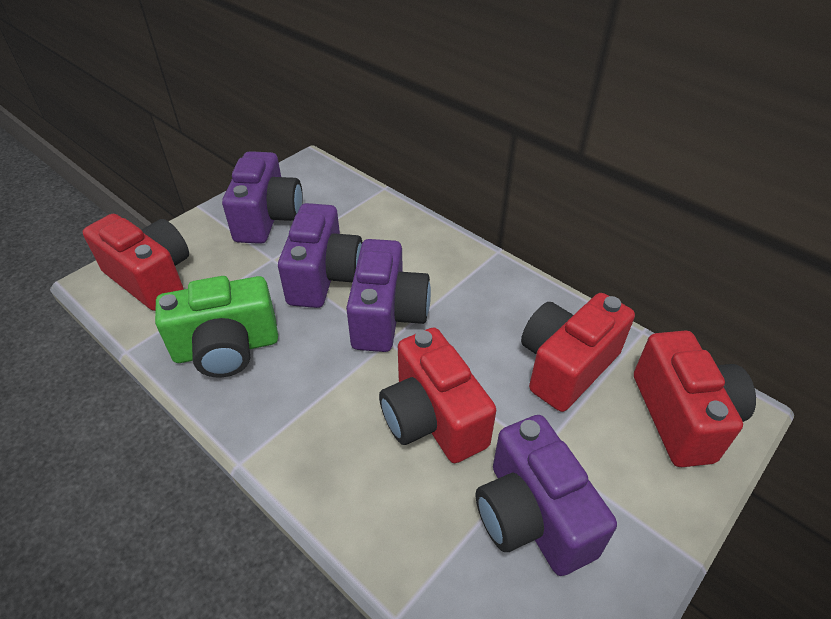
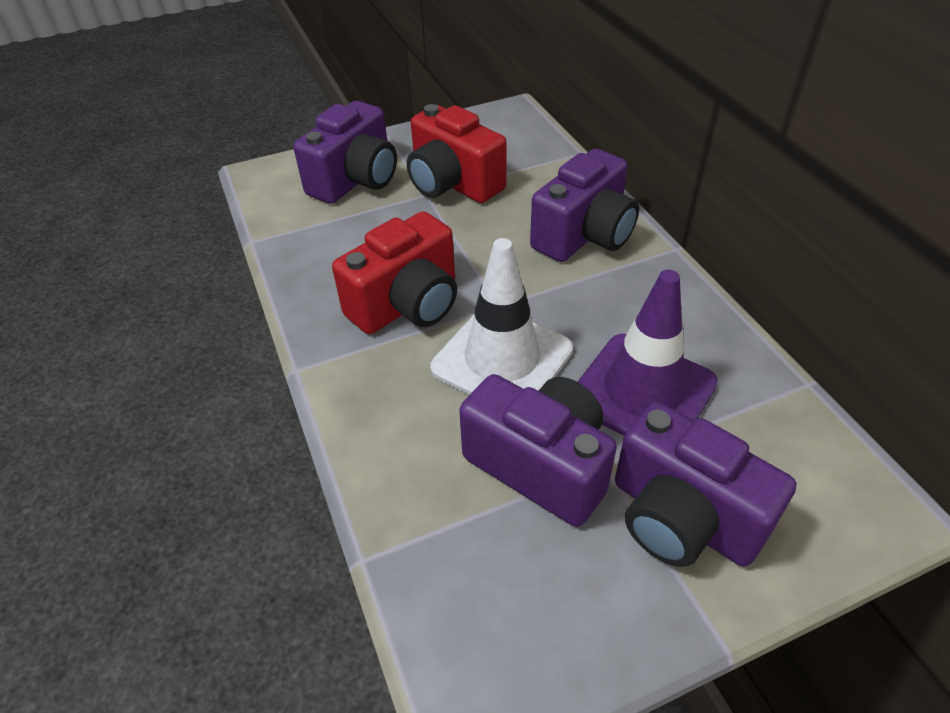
green camera: 1 -> 0
purple traffic cone: 0 -> 1
red camera: 4 -> 2
white traffic cone: 0 -> 1

